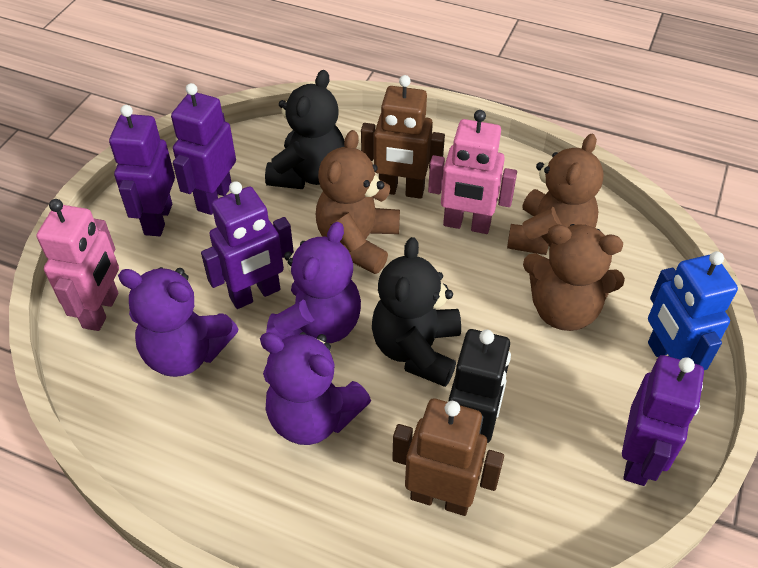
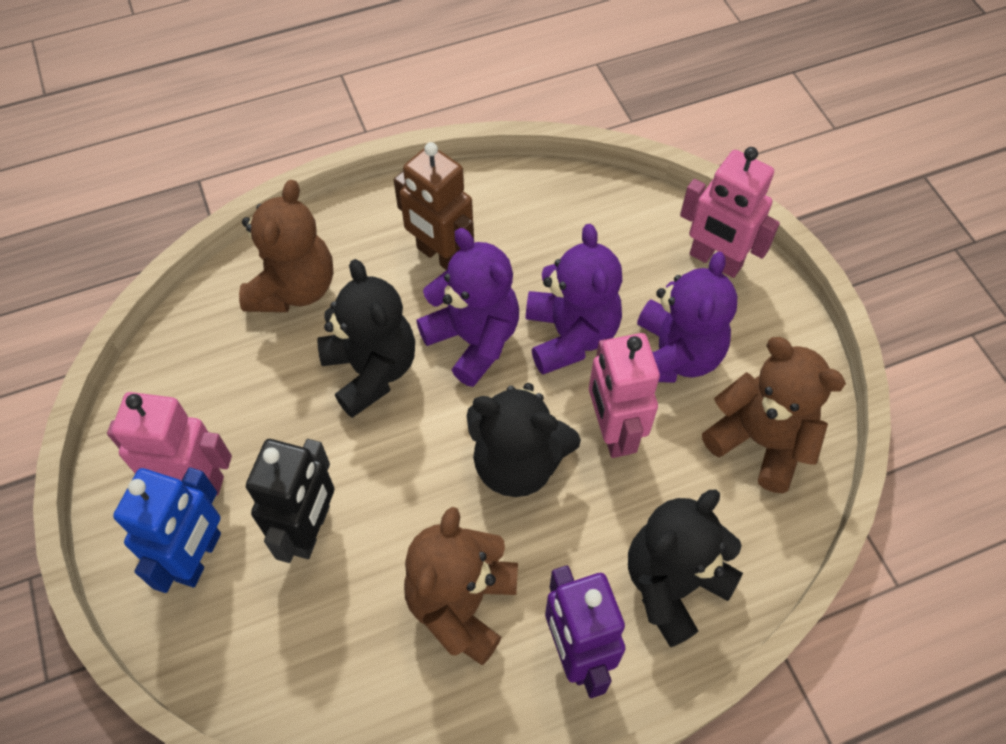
black teddy bear: 2 -> 3
brown robot: 2 -> 1
pink robot: 2 -> 3
purple robot: 4 -> 1

